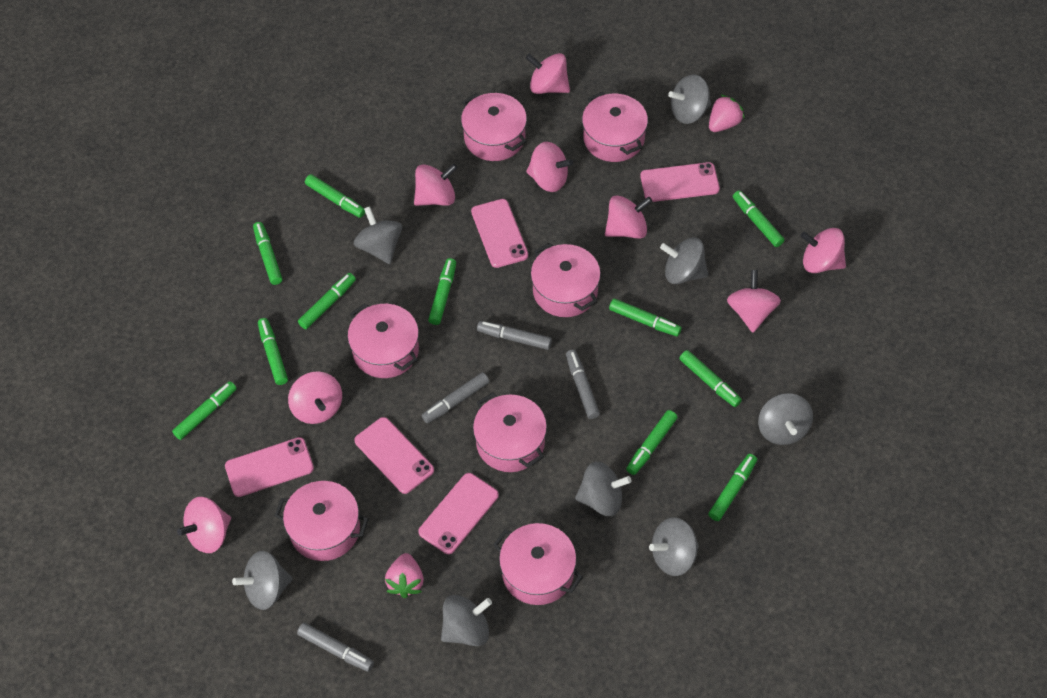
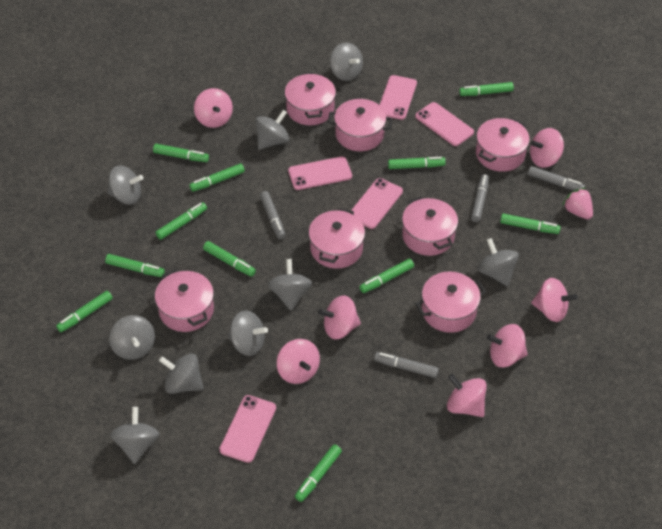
grey spinning top: 8 -> 9
pink spinning top: 8 -> 7
pink strawberry: 2 -> 1

